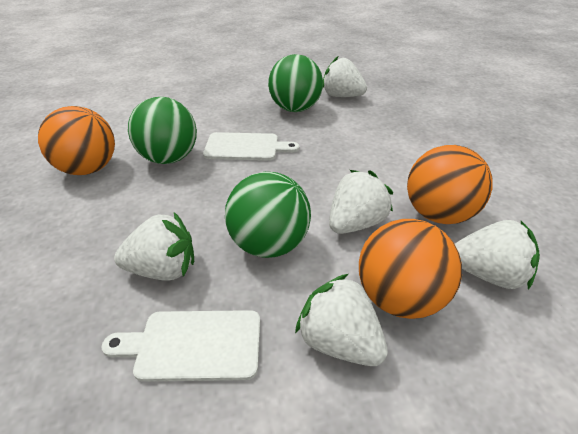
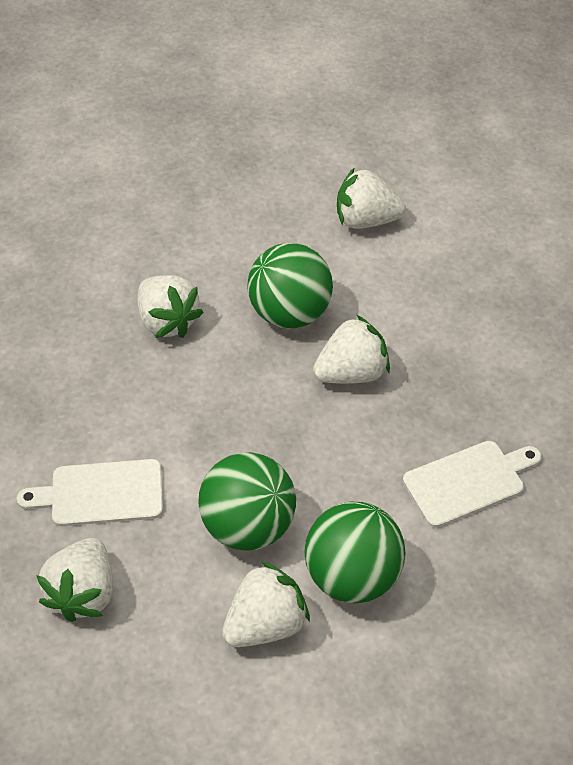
orange ball: 3 -> 0

